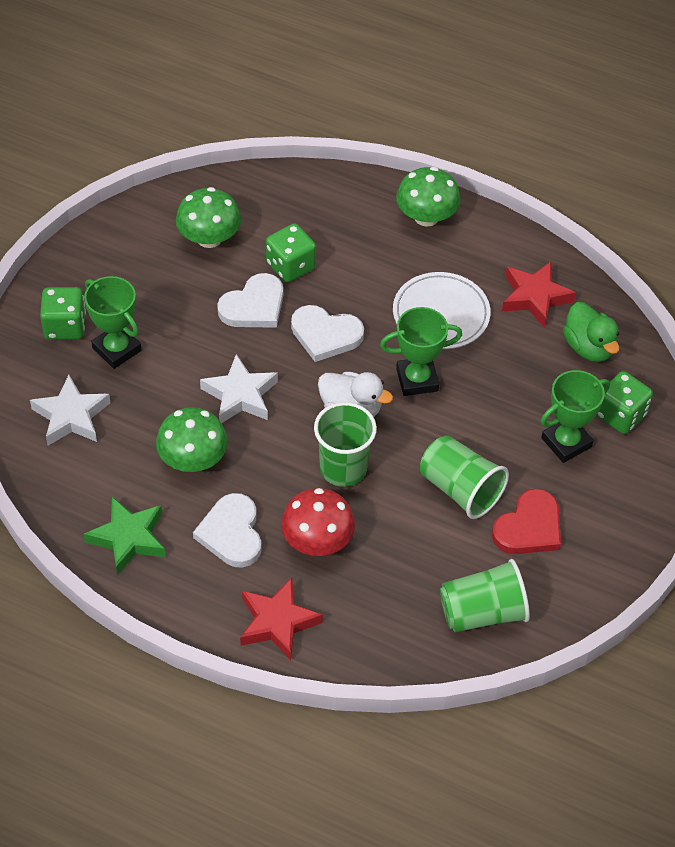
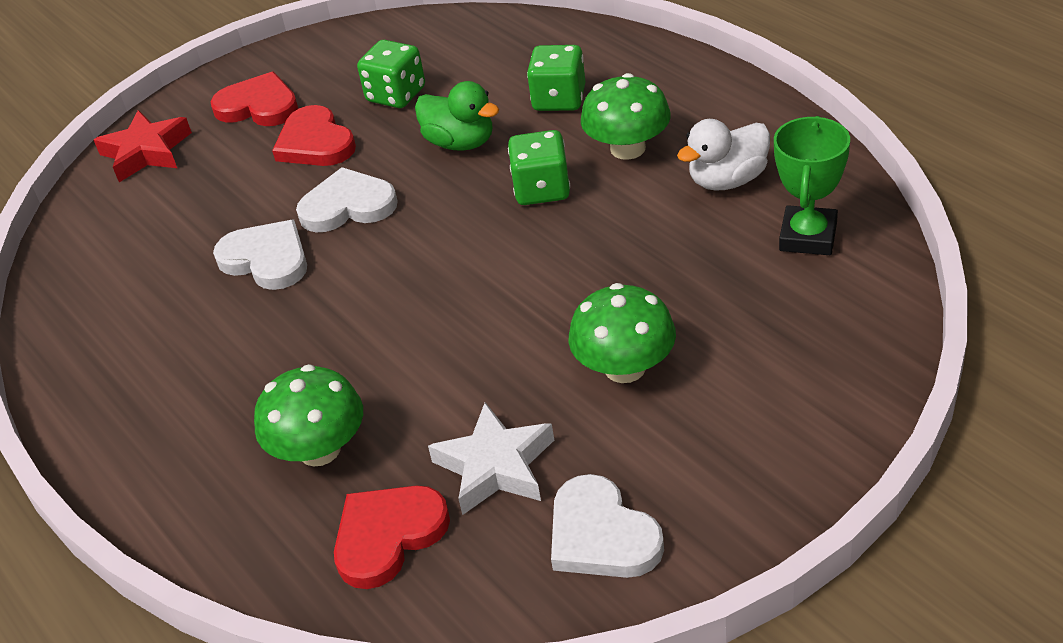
green cup: 3 -> 0
green star: 1 -> 0
green trophy: 3 -> 1
red heart: 1 -> 3
red mushroom: 1 -> 0
red star: 2 -> 1
white plate: 1 -> 0
white star: 2 -> 1

